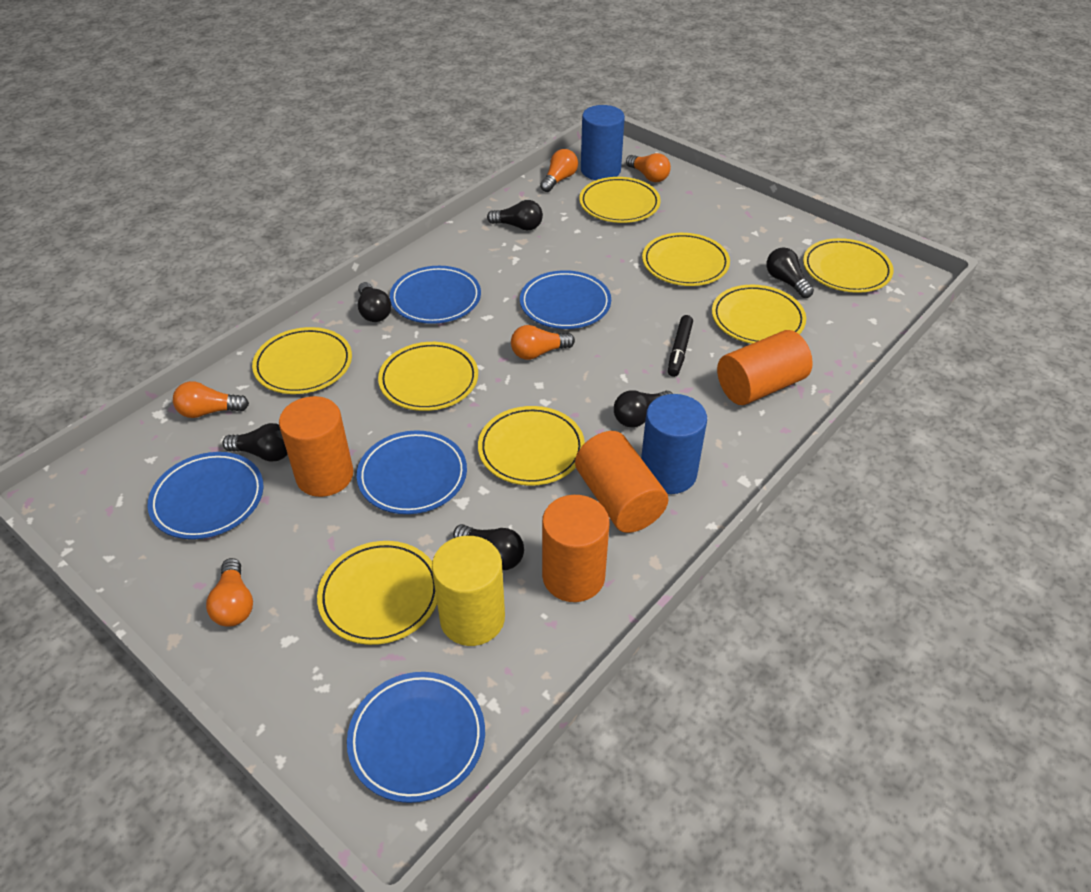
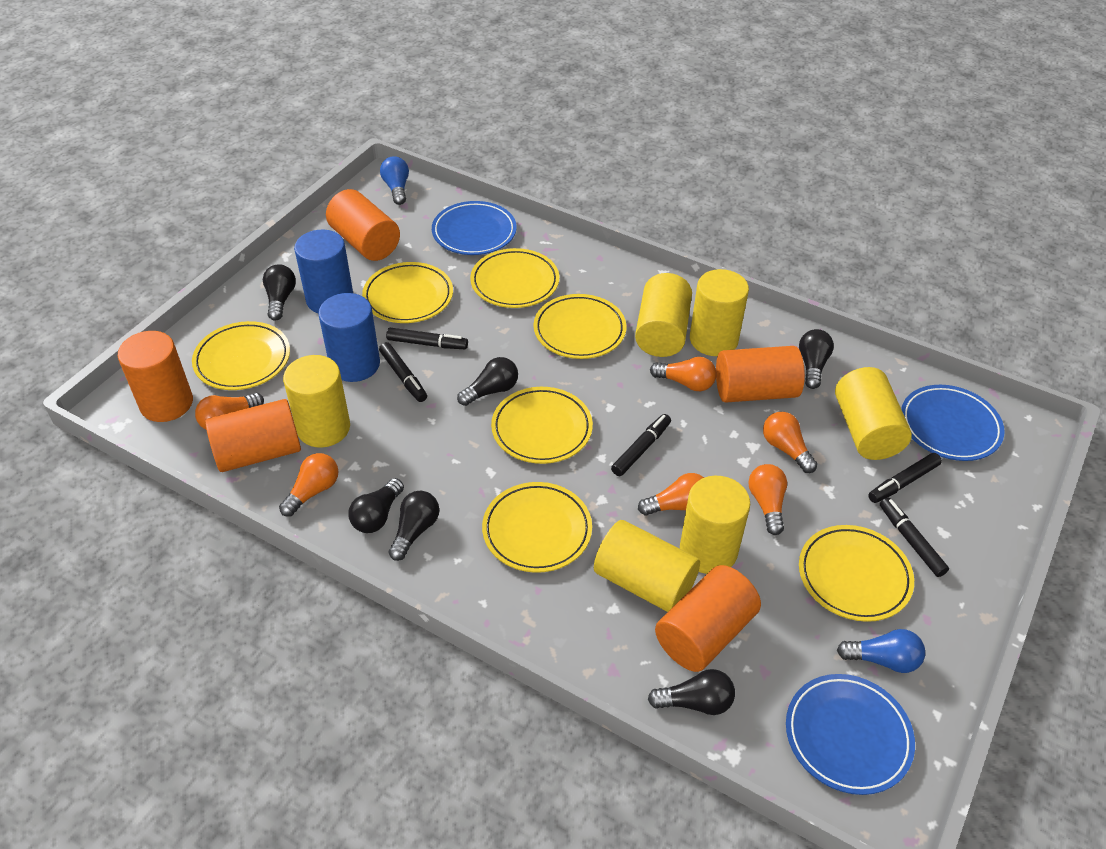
black marker: 1 -> 5
blue light bulb: 0 -> 2
blue plate: 5 -> 3
orange cylinder: 4 -> 5
orange light bulb: 5 -> 6
yellow cylinder: 1 -> 6
yellow plate: 8 -> 7

